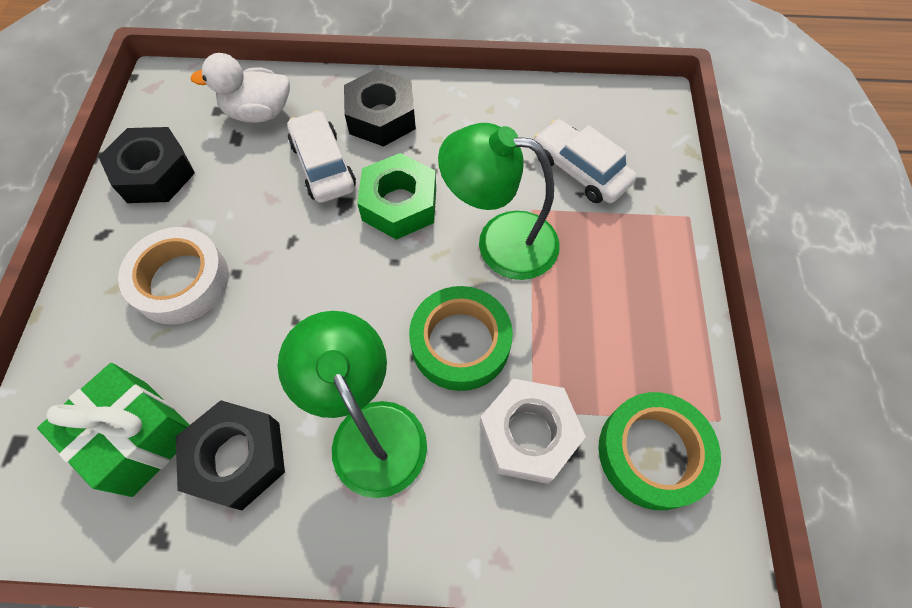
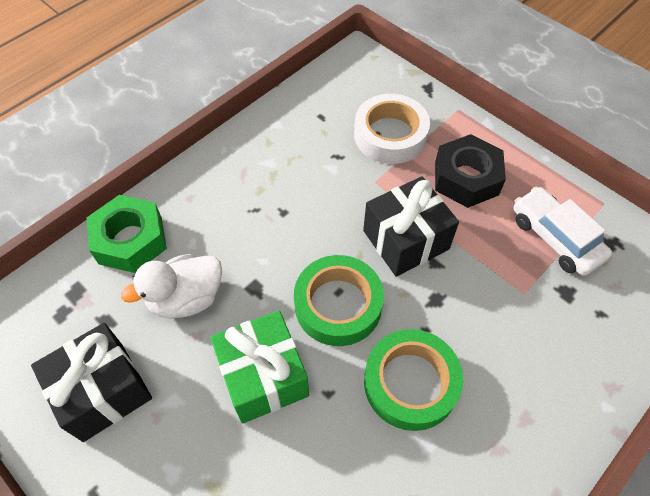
black gift: 0 -> 2
black nut: 3 -> 1
green lamp: 2 -> 0
white car: 2 -> 1
white nut: 1 -> 0

